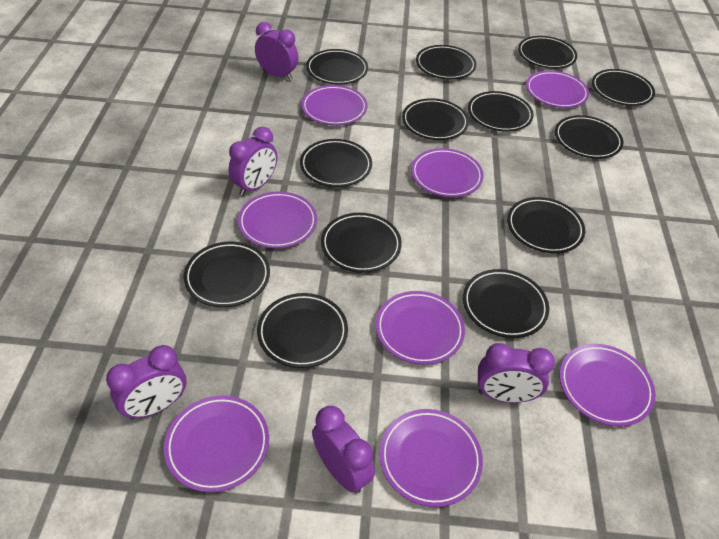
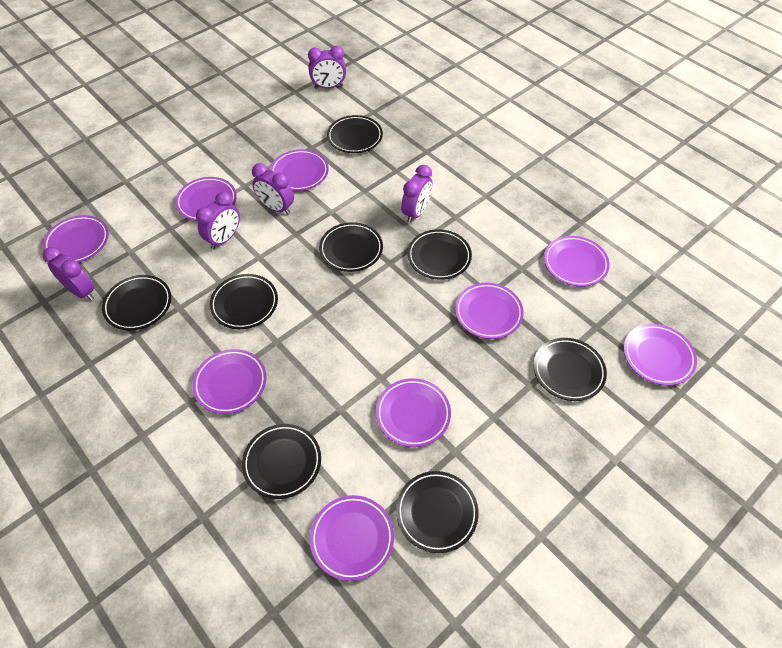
black plate: 13 -> 8
purple plate: 8 -> 9

